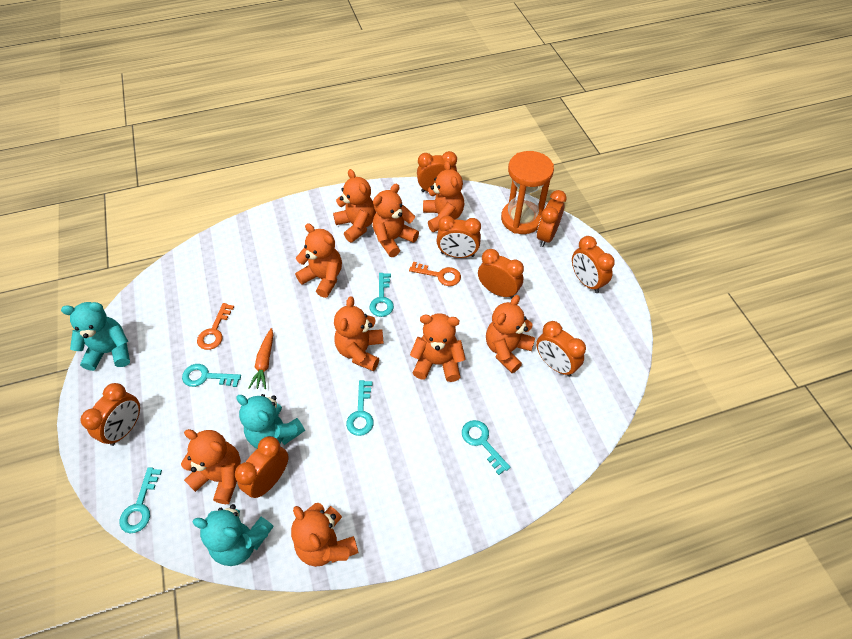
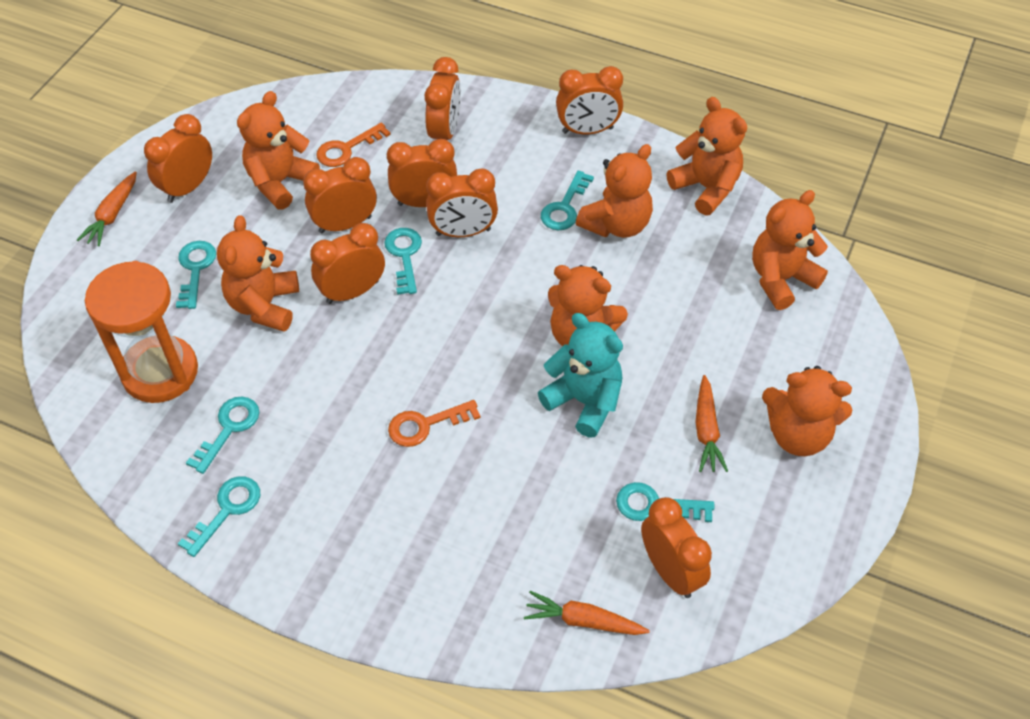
orange carrot: 1 -> 3
orange teddy bear: 9 -> 7
turquoise key: 5 -> 6
turquoise teddy bear: 3 -> 1

